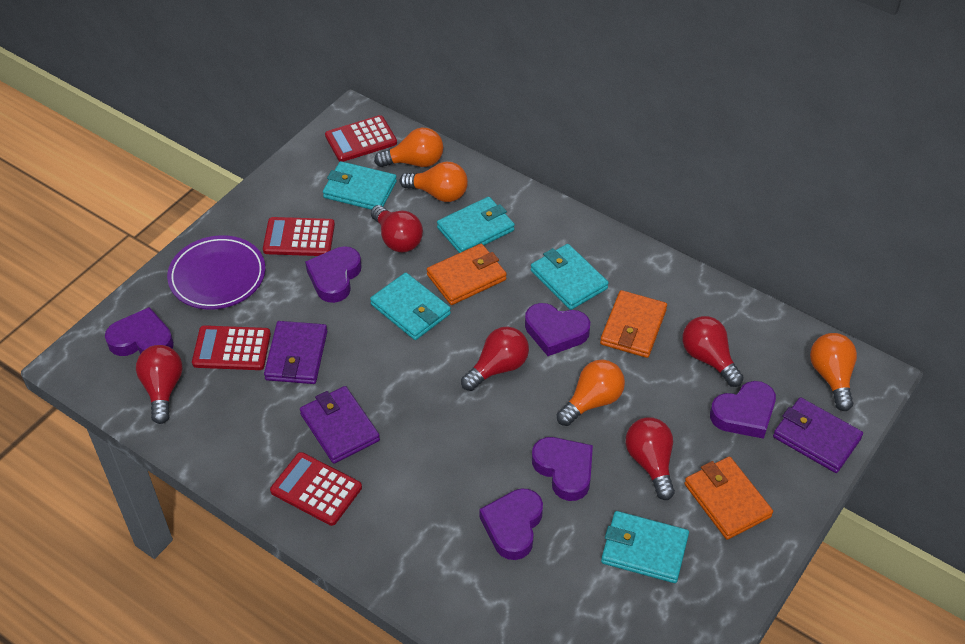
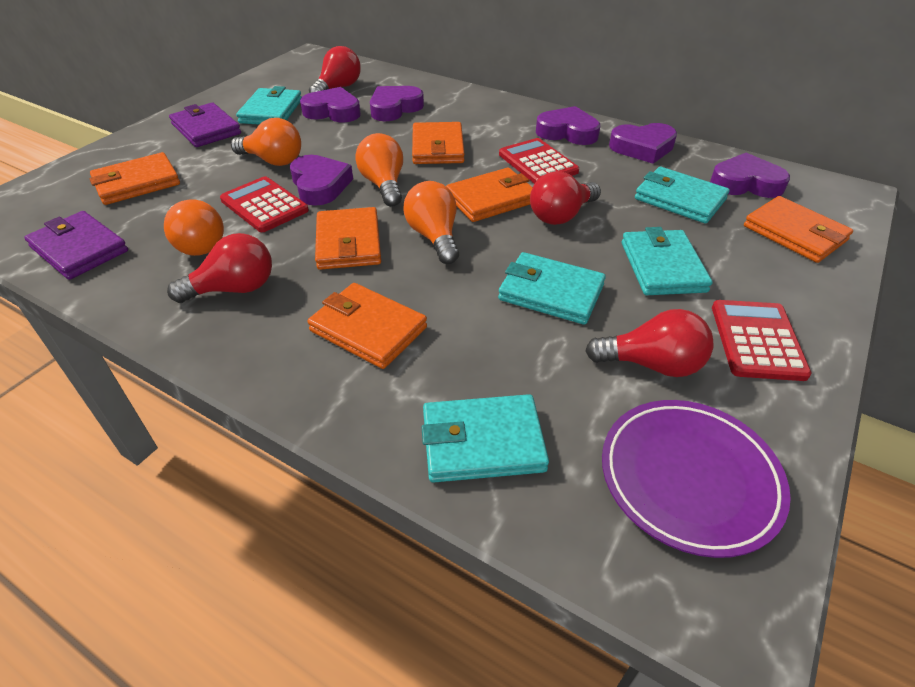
orange wallet: 3 -> 6
purple wallet: 3 -> 2
red calculator: 4 -> 3
red light bulb: 5 -> 4

